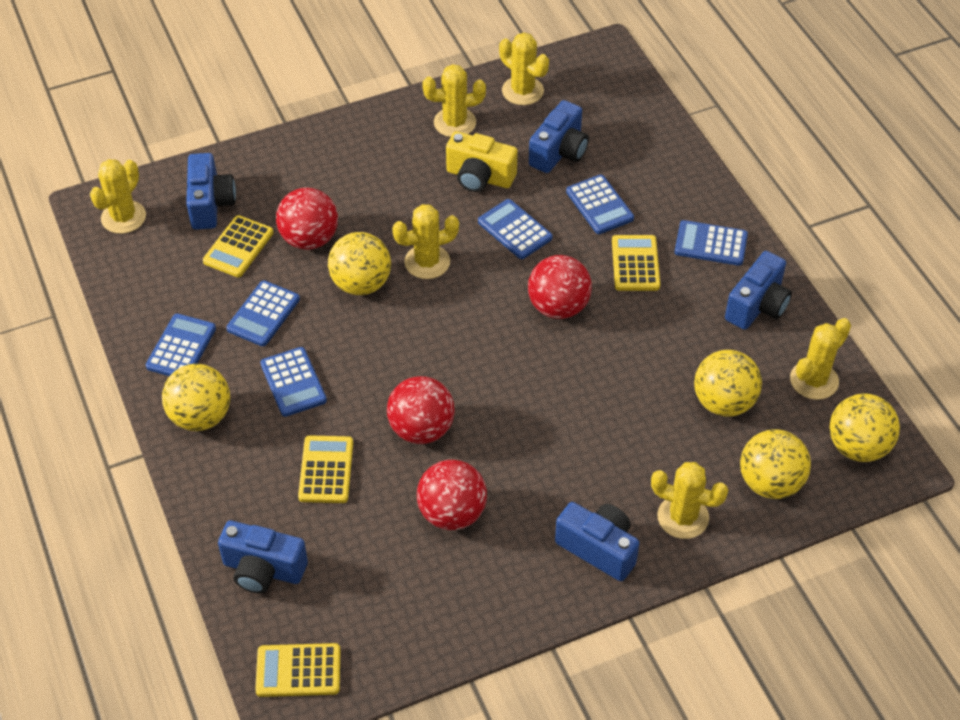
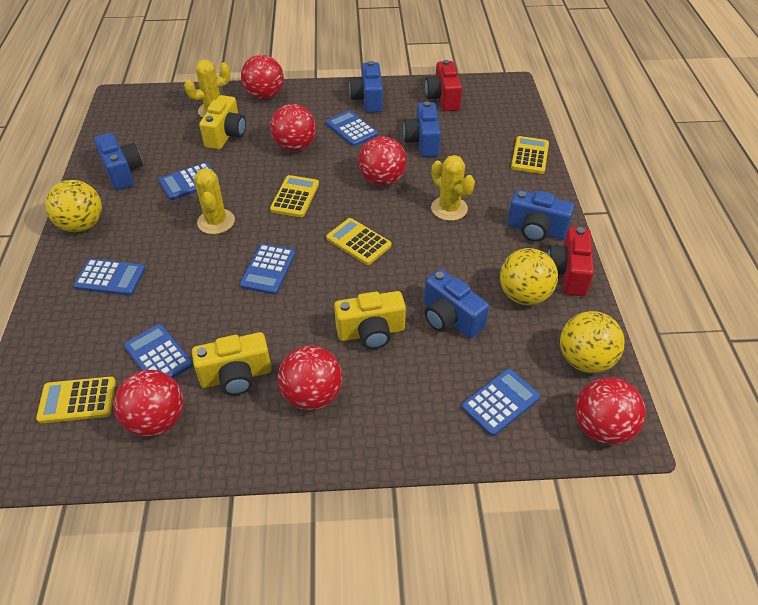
red ball: 4 -> 6
red camera: 0 -> 2
yellow ball: 5 -> 3
yellow cactus: 6 -> 3
yellow camera: 1 -> 3

